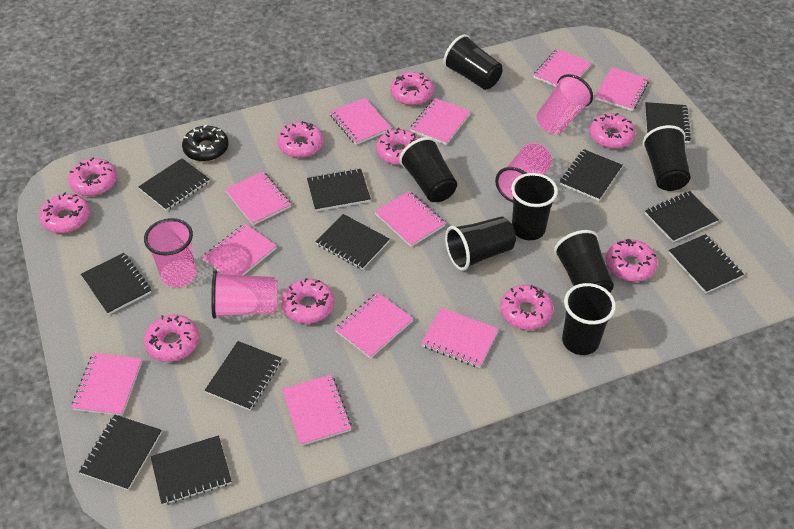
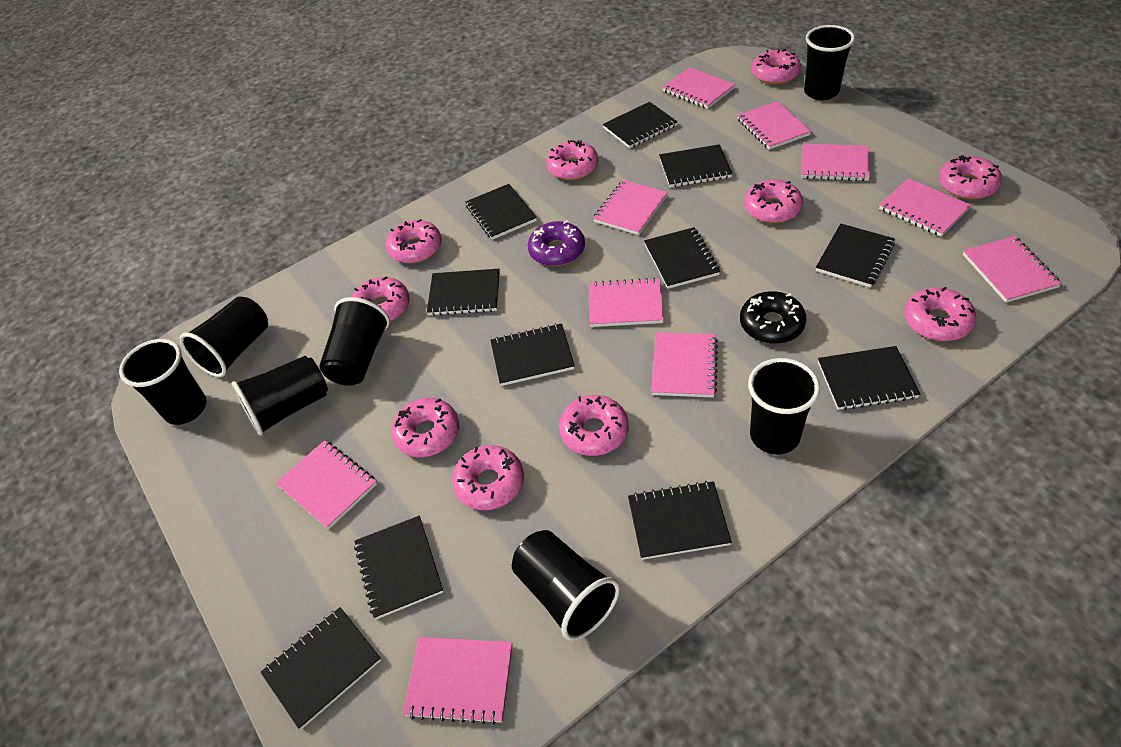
pink cup: 4 -> 0
pink notebook: 11 -> 10
purple donut: 0 -> 1

